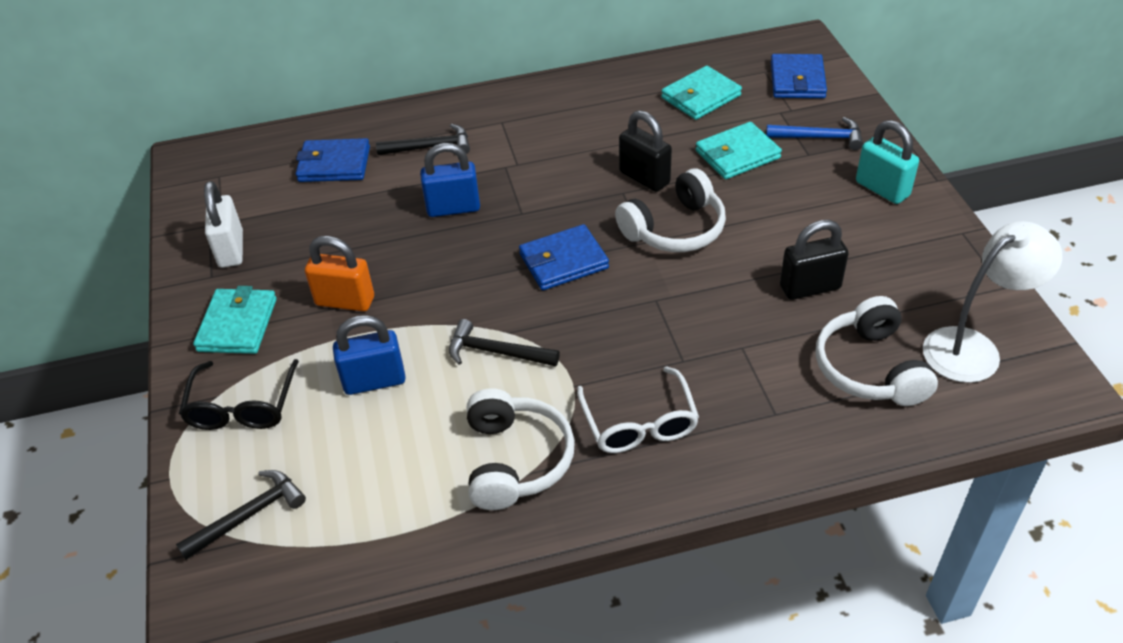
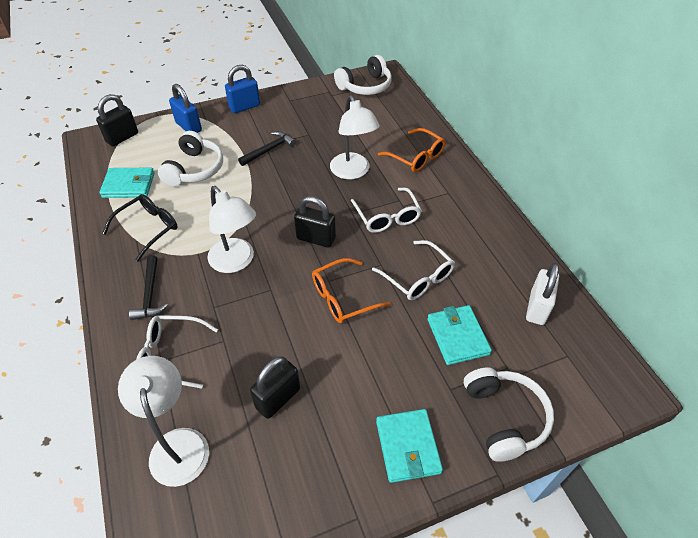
black hammer: 3 -> 2
black padlock: 2 -> 3
blue hammer: 1 -> 0
blue wallet: 3 -> 0
orange glasses: 0 -> 2
orange padlock: 1 -> 0
turquoise padlock: 1 -> 0
white glasses: 1 -> 3
white lamp: 1 -> 3

